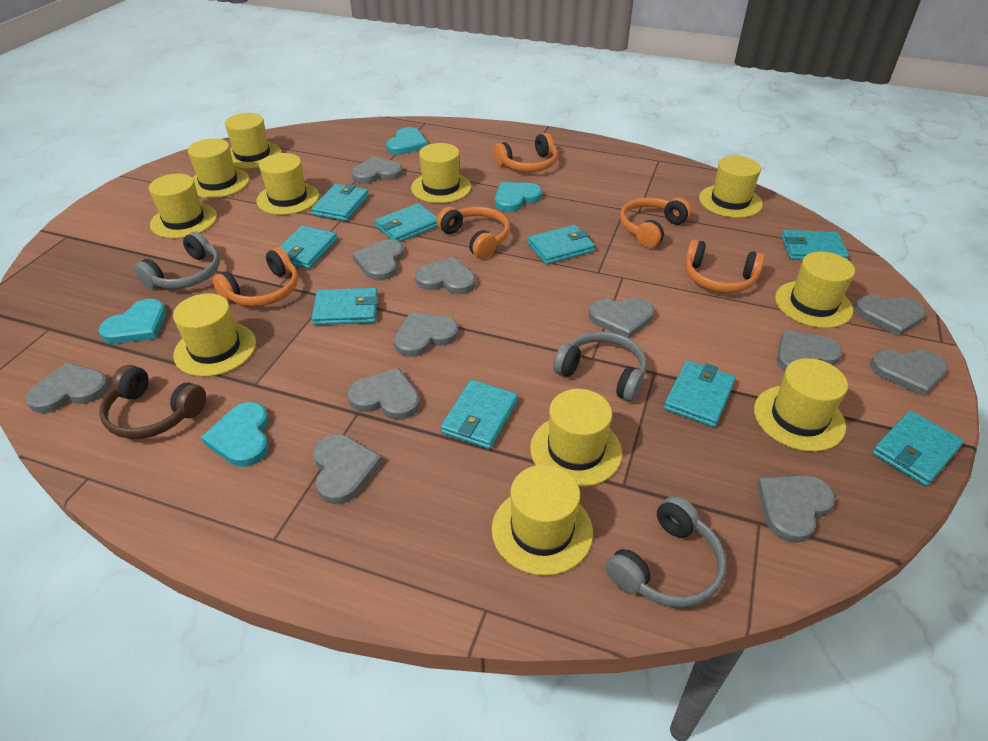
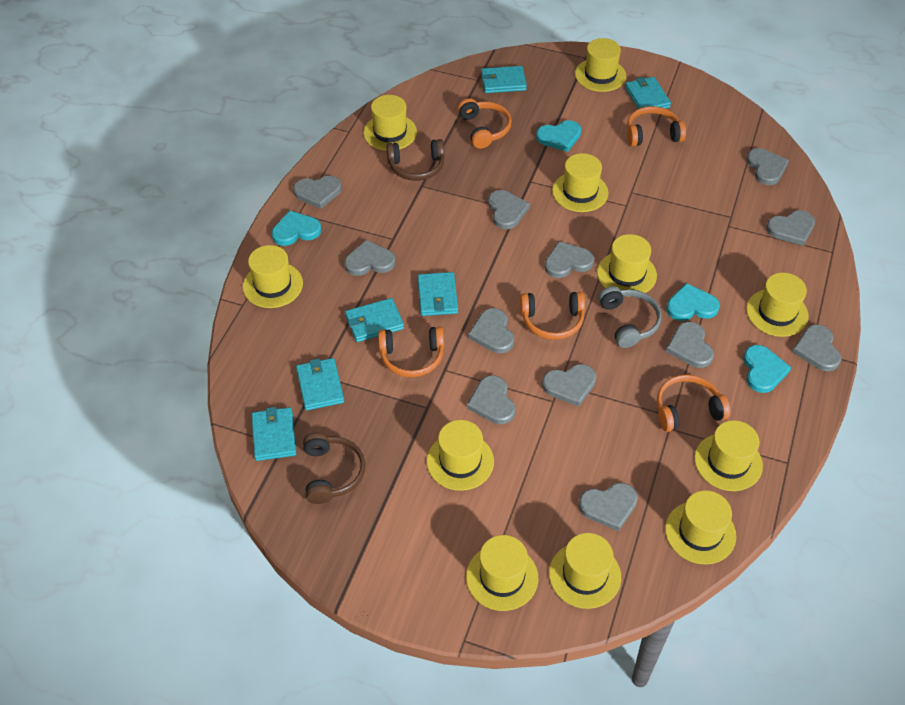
brown headphones: 1 -> 2
grey headphones: 3 -> 1
turquoise wallet: 9 -> 6

